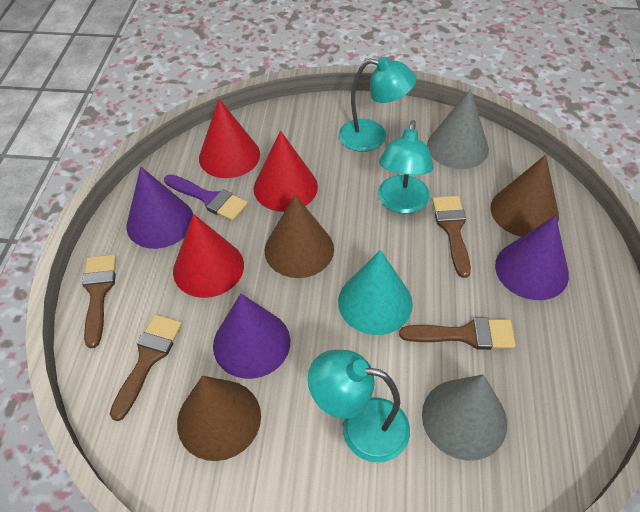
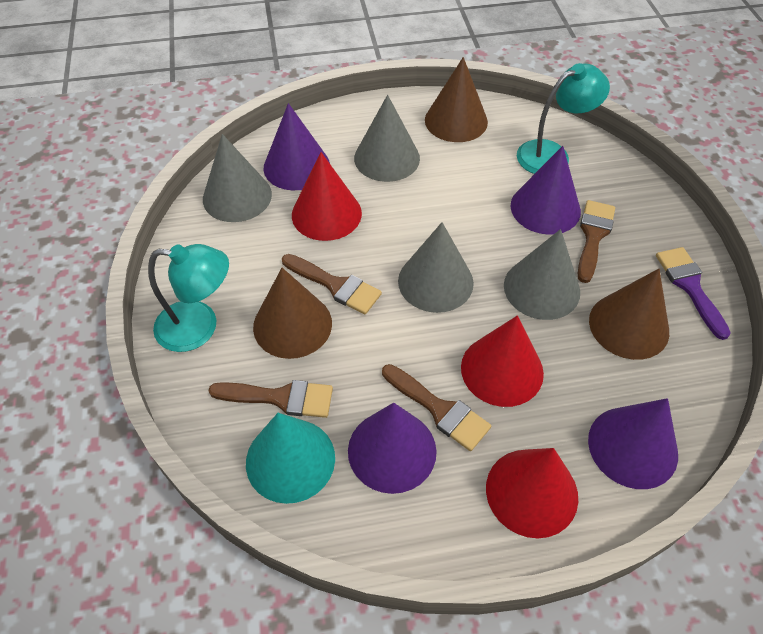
grey cone: 2 -> 4
purple cone: 3 -> 4
turquoise lamp: 3 -> 2

